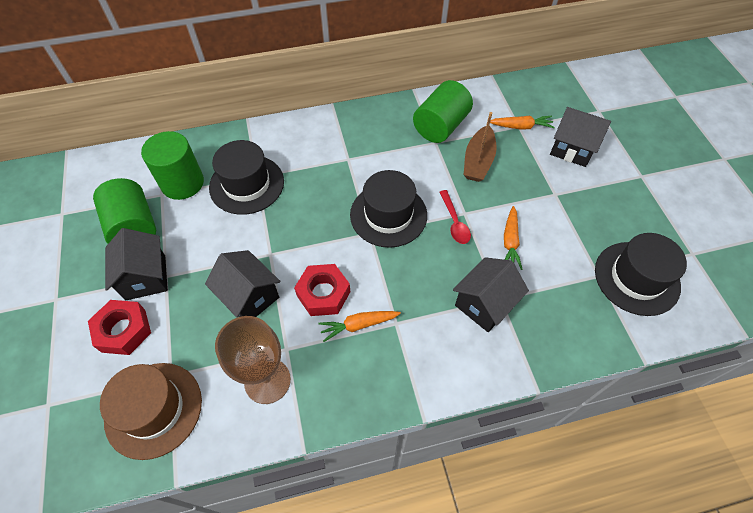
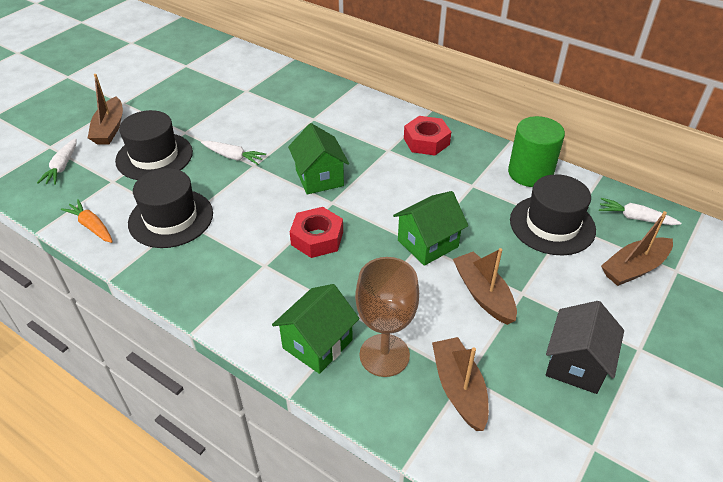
black house: 4 -> 1
brown boat: 1 -> 4
brown hat: 1 -> 0
green cylinder: 3 -> 1
green house: 0 -> 3
orange carrot: 3 -> 1
red spoon: 1 -> 0
white carrot: 0 -> 3

